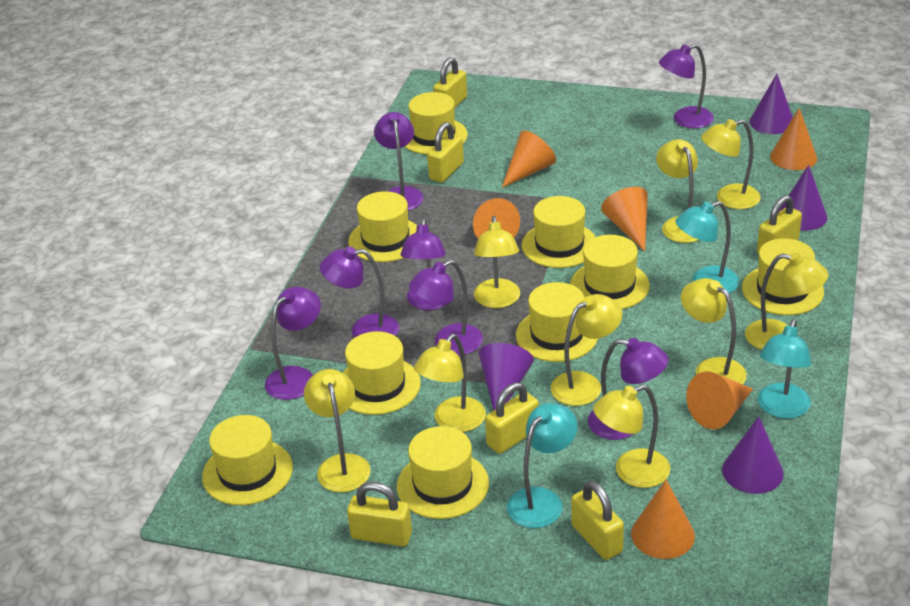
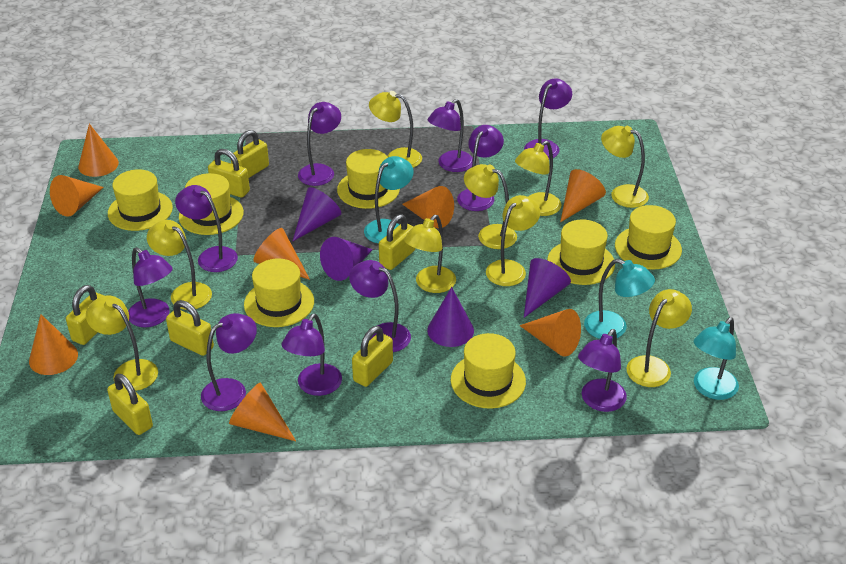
orange cone: 6 -> 8
purple lamp: 7 -> 10
yellow hat: 9 -> 7
yellow padlock: 6 -> 7

